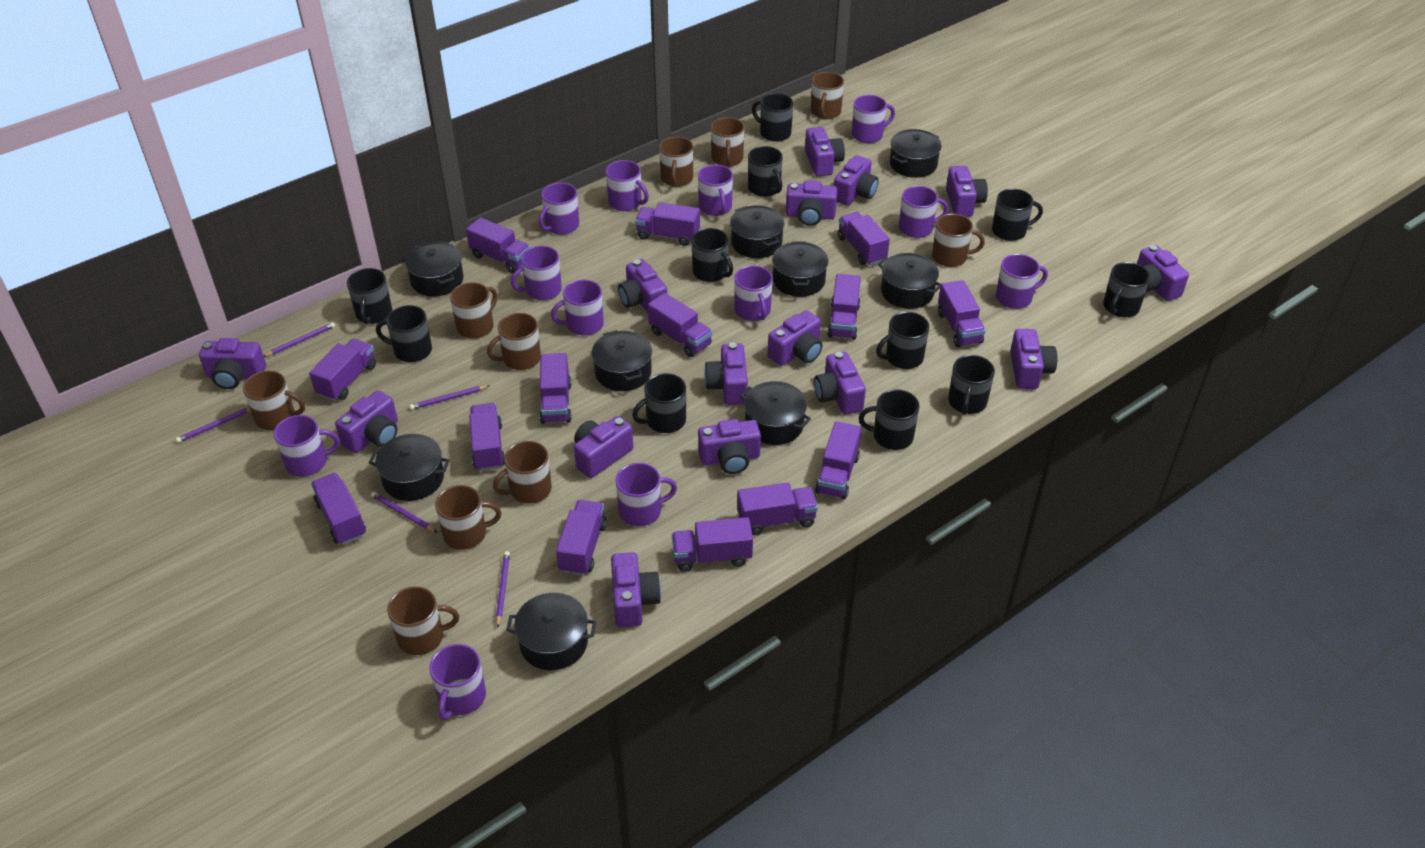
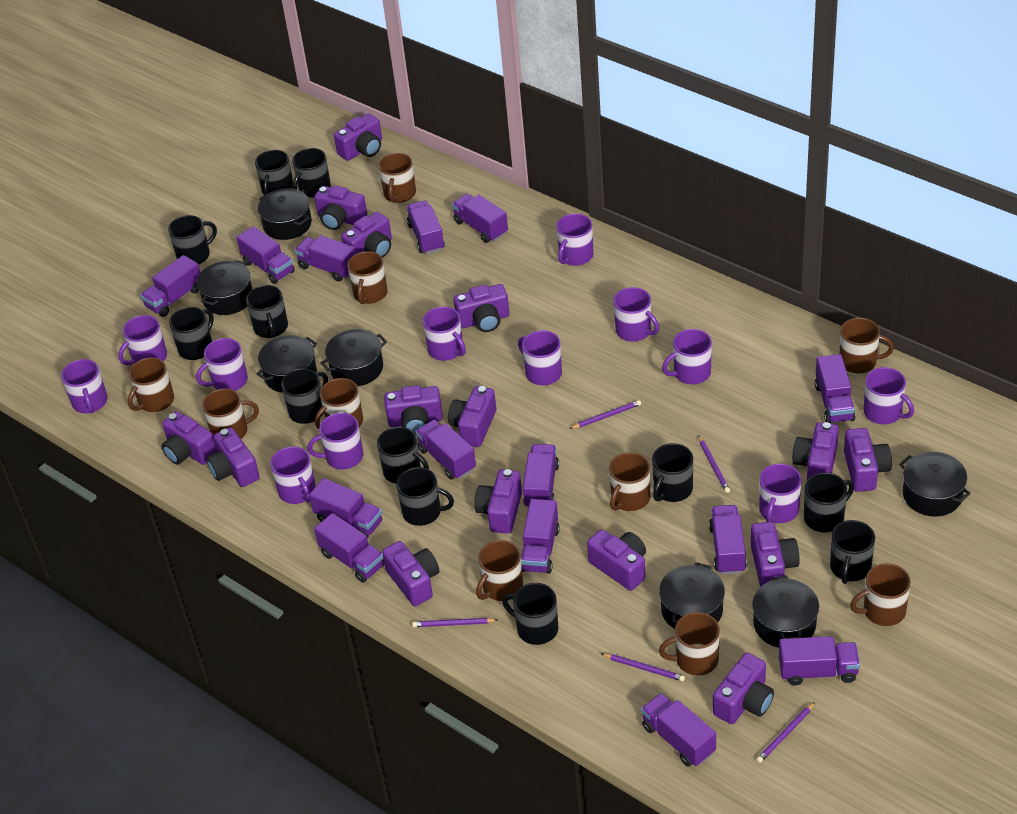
black mug: 11 -> 12
black pot: 9 -> 7

